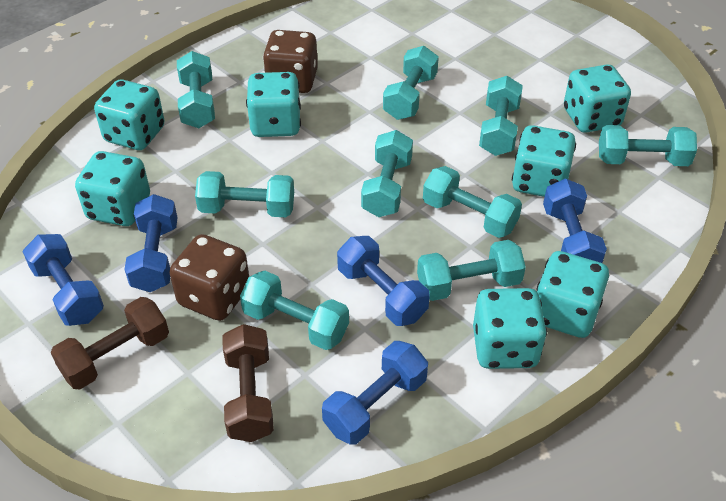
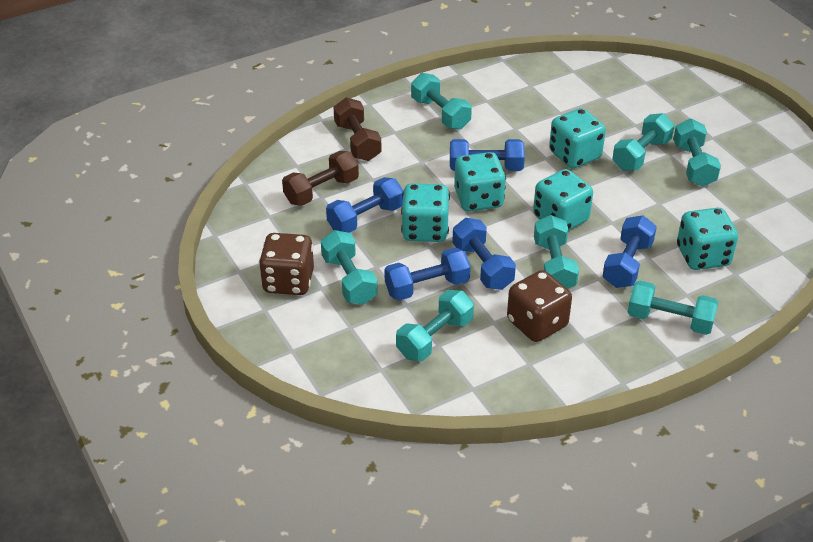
turquoise dice: 7 -> 5
turquoise dumbbell: 9 -> 7

